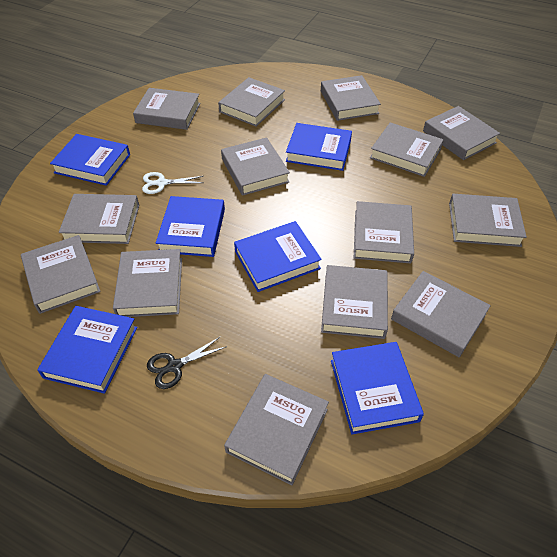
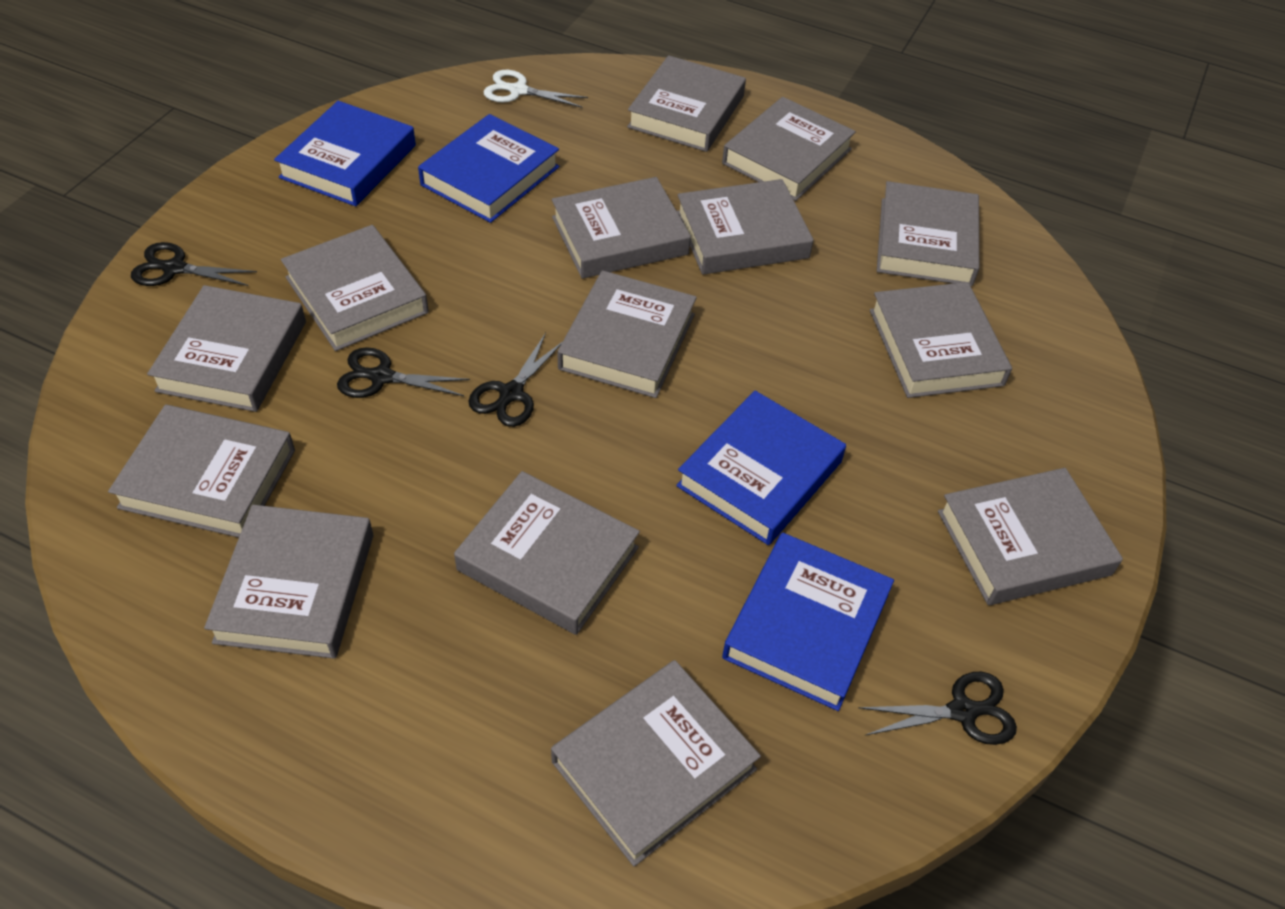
black scissors: 1 -> 4
blue book: 6 -> 4

